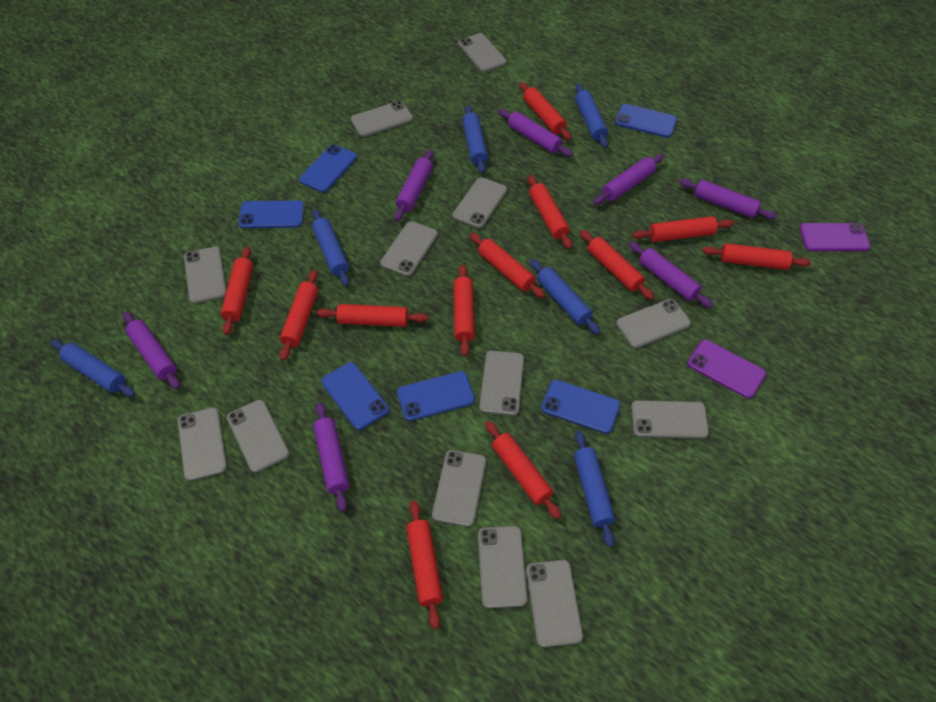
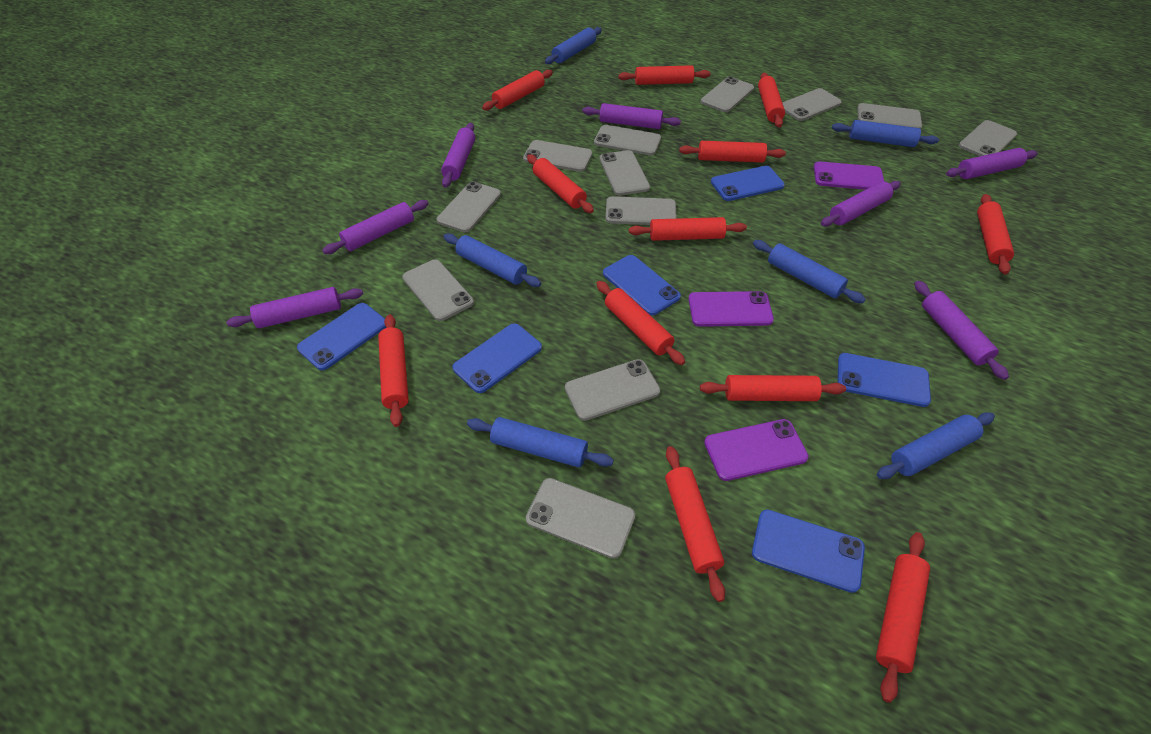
grey phone: 13 -> 12
purple phone: 2 -> 3

